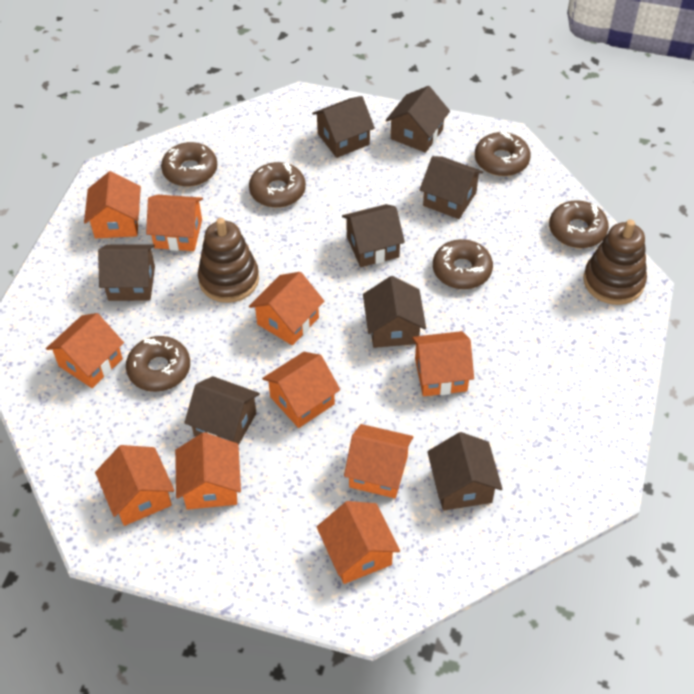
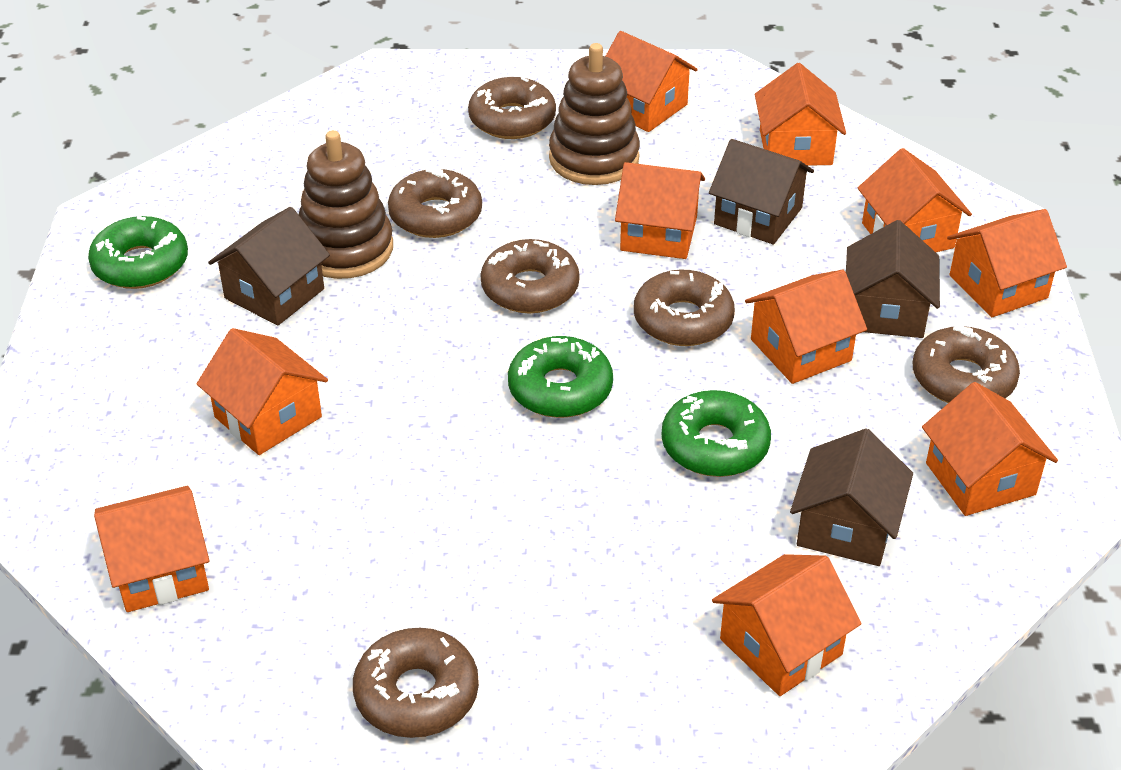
brown house: 8 -> 4
green donut: 0 -> 3

